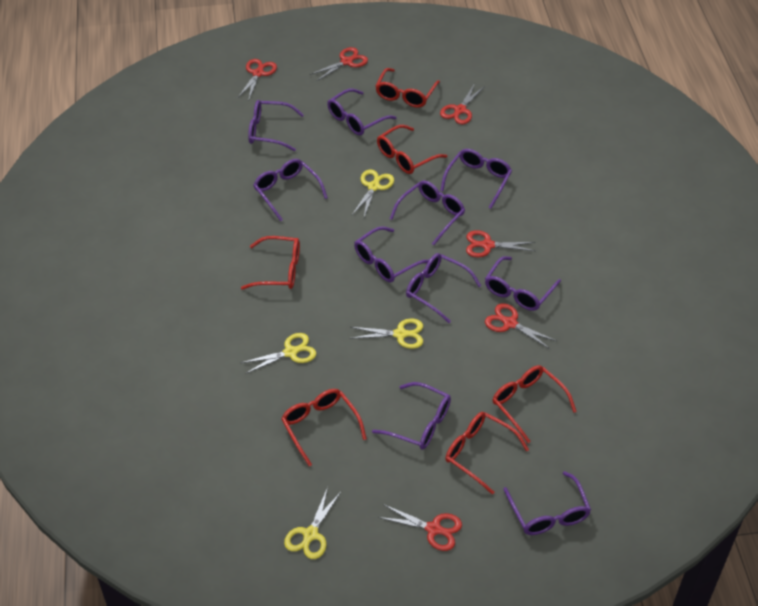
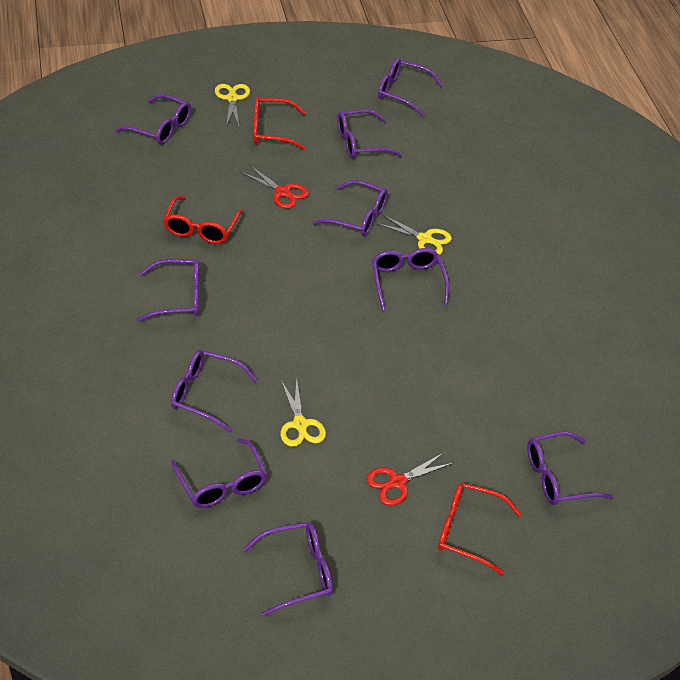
red glasses: 6 -> 3
red scissors: 6 -> 2
yellow scissors: 4 -> 3

